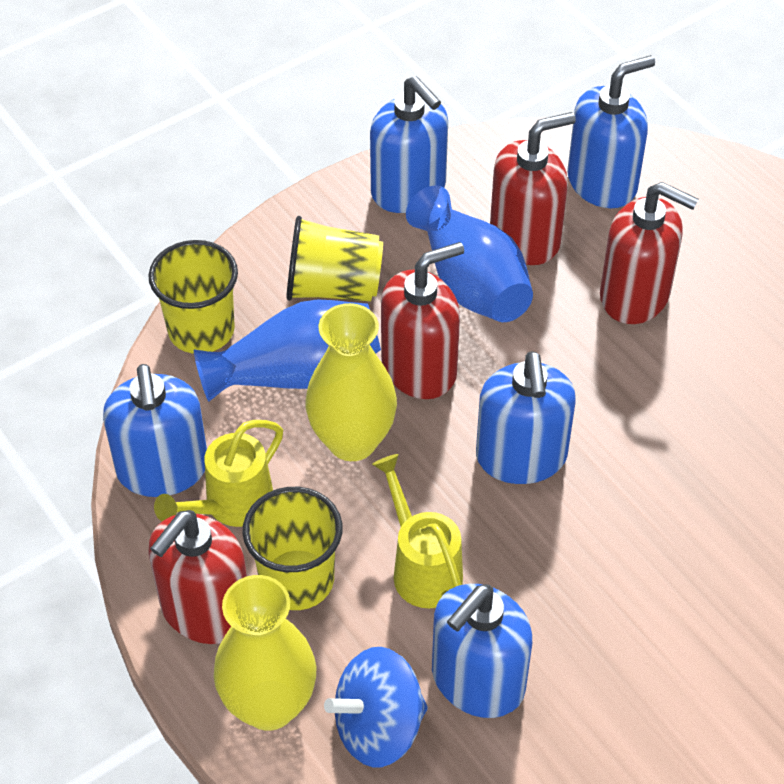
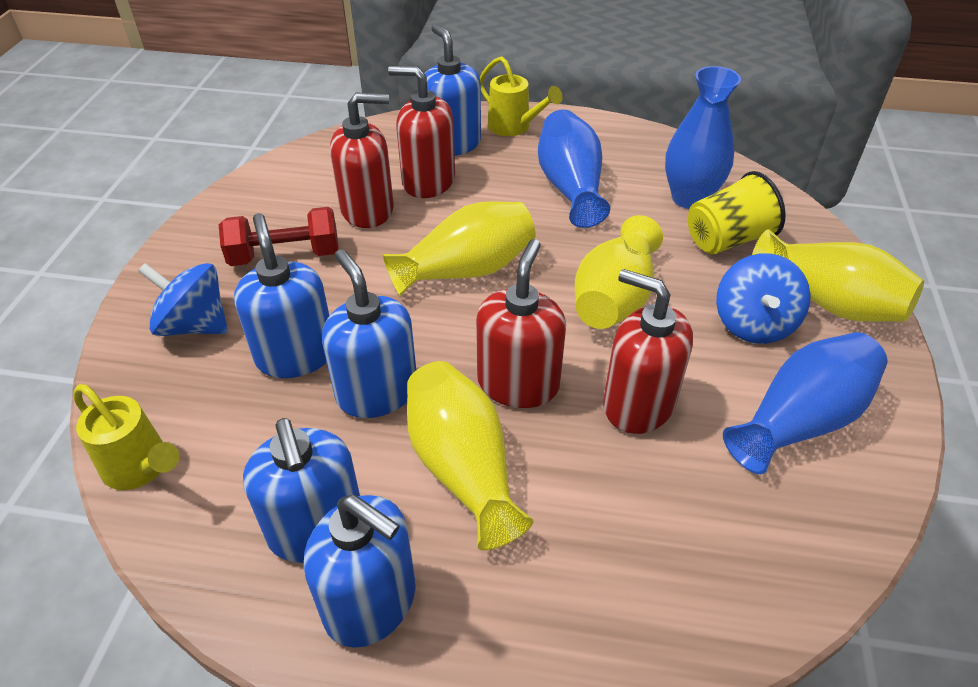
blue spinning top: 1 -> 2
blue vase: 2 -> 3
red dumbbell: 0 -> 1
yellow cup: 3 -> 1
yellow vase: 2 -> 4

